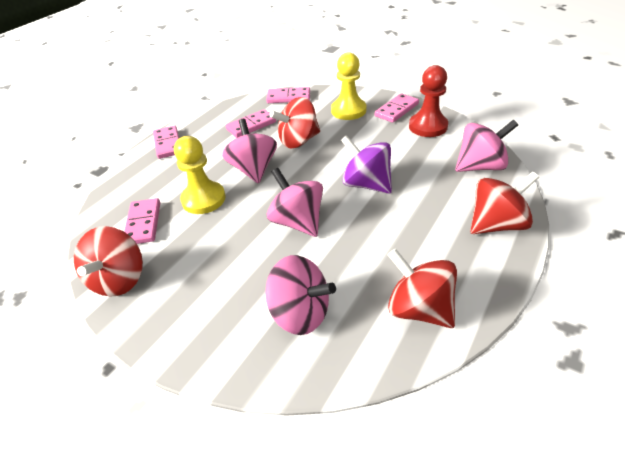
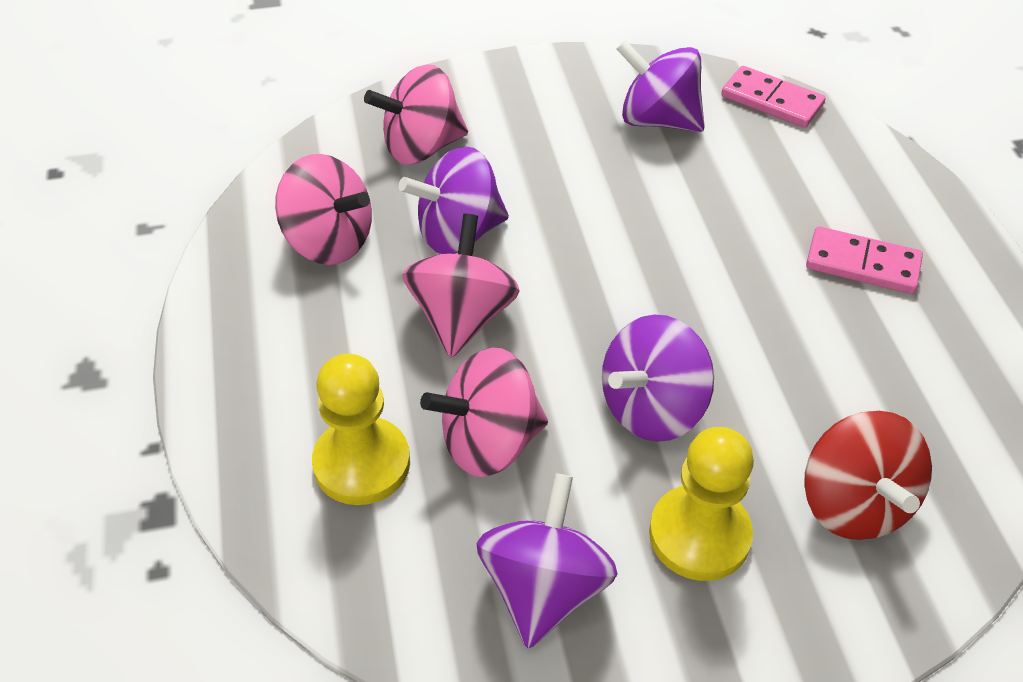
pink domino: 5 -> 2
purple spinning top: 1 -> 4
red pawn: 1 -> 0
red spinning top: 4 -> 1

